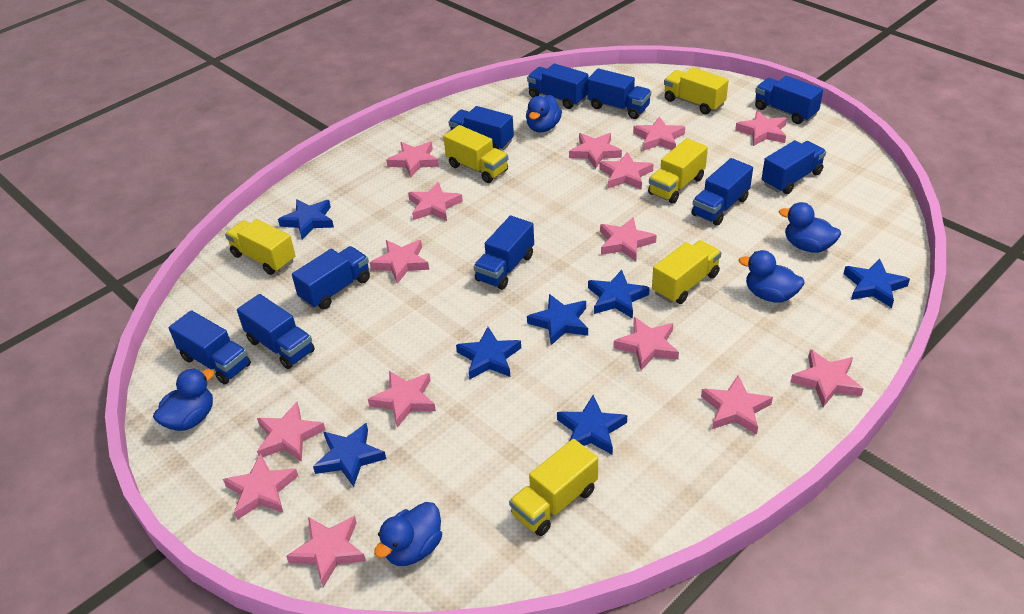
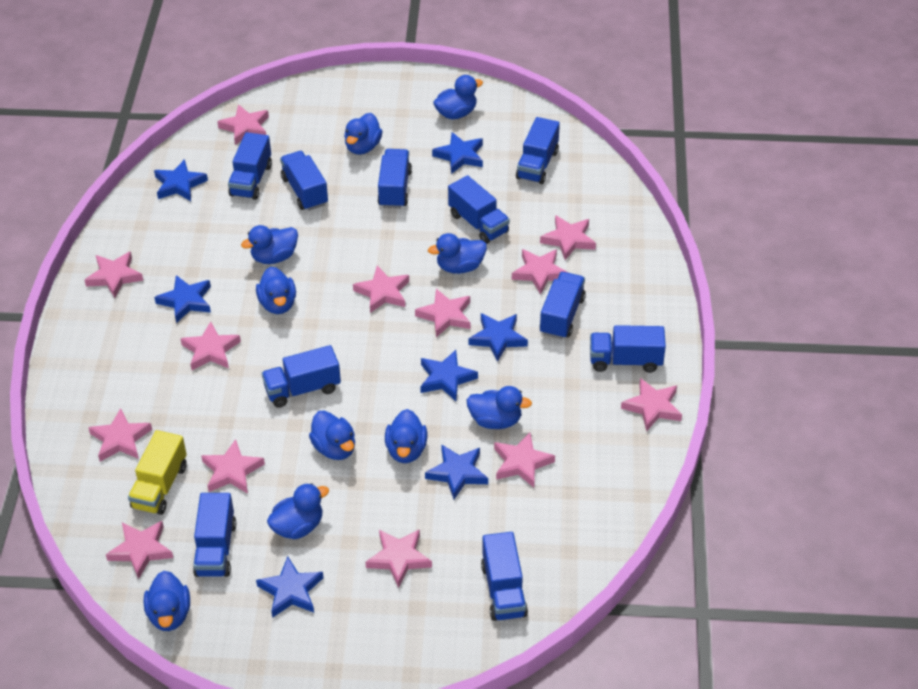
blue duck: 5 -> 10
pink star: 15 -> 13
yellow truck: 6 -> 1

